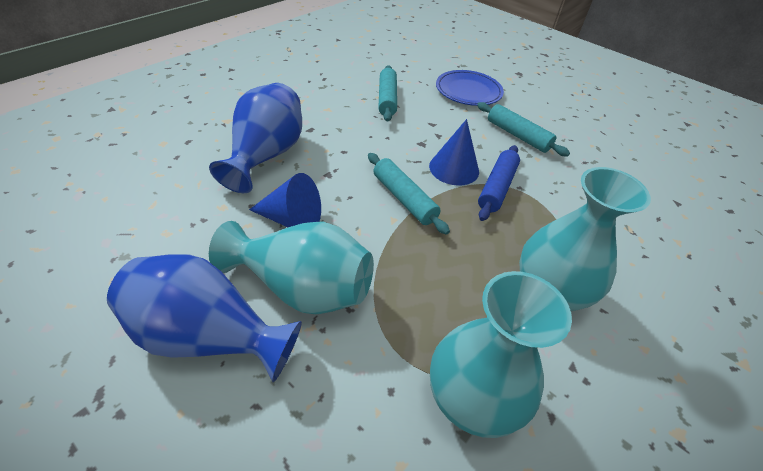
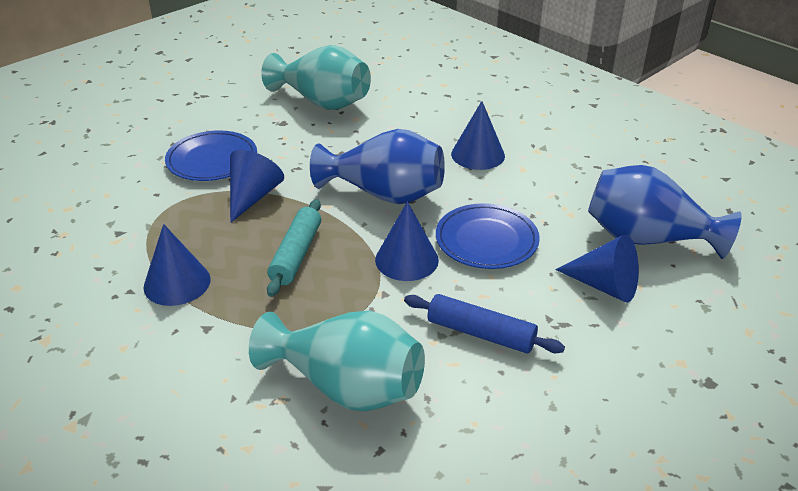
blue cone: 2 -> 5
blue plate: 1 -> 2
turquoise rolling pin: 3 -> 1
turquoise vase: 3 -> 2

